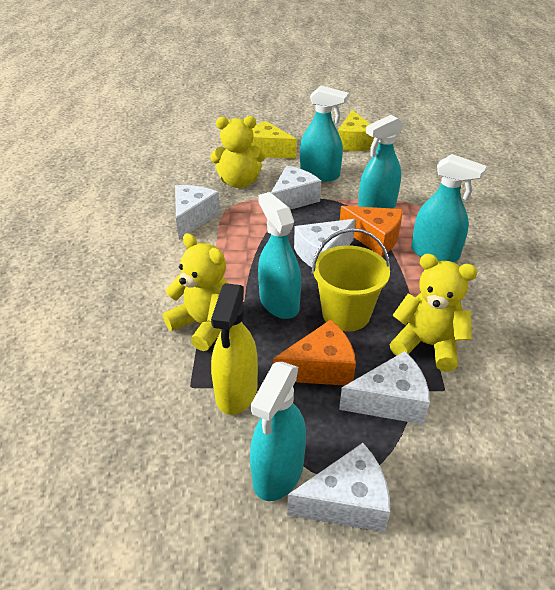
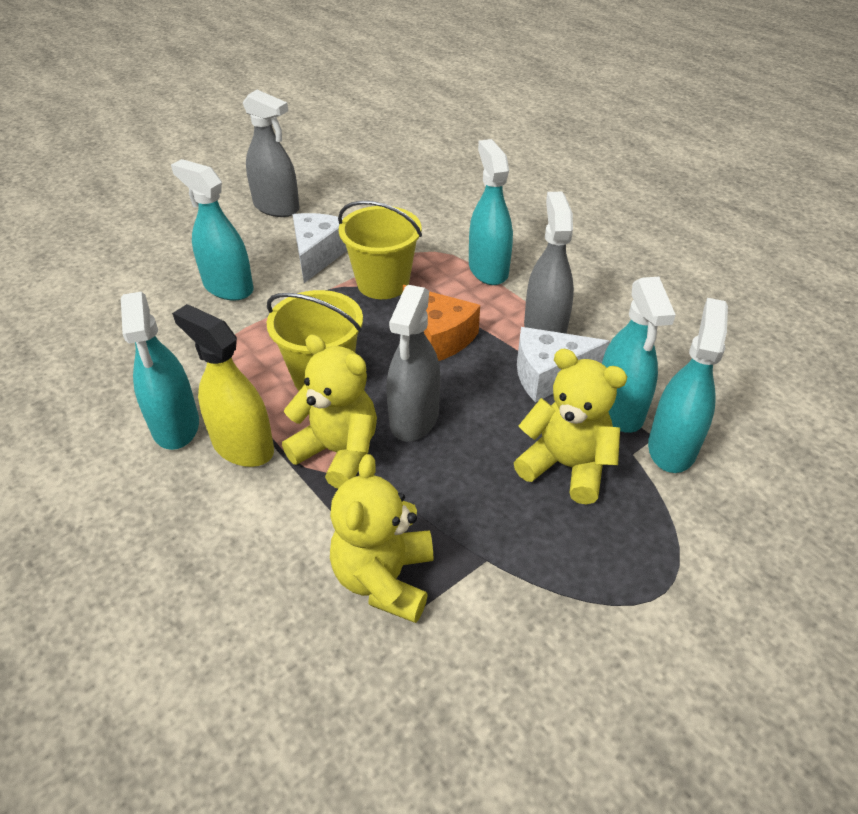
grey spray bottle: 0 -> 3
orange cheese: 2 -> 1
white cheese: 5 -> 2
yellow bucket: 1 -> 2
yellow cheese: 2 -> 0

